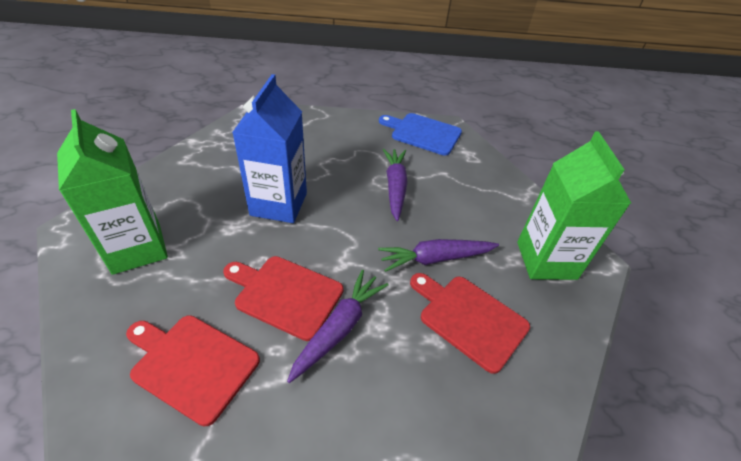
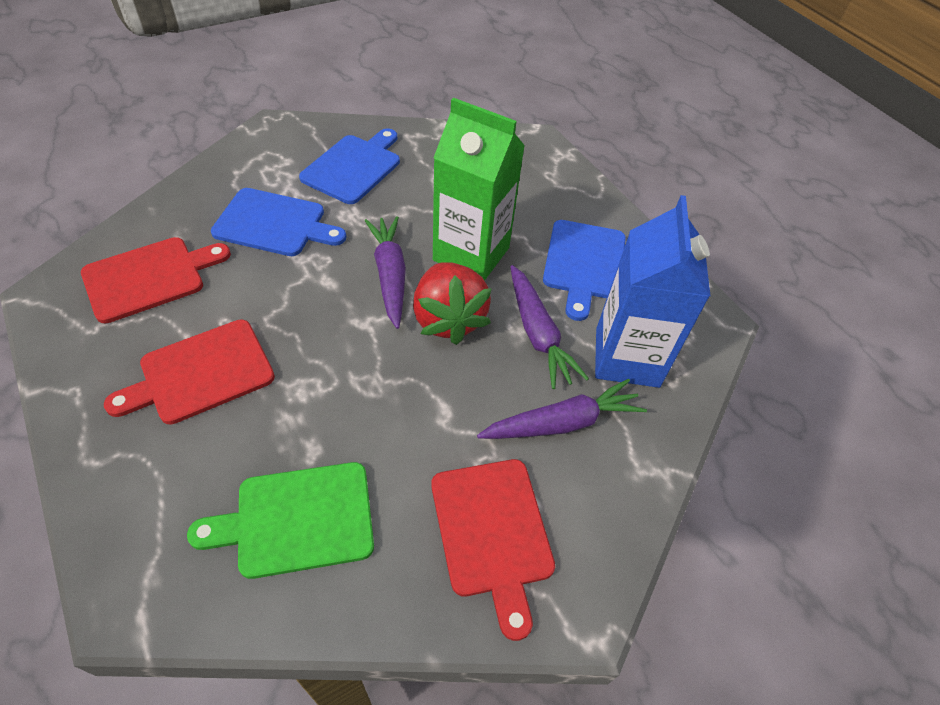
blue cutting board: 1 -> 3
green carton: 2 -> 1
green cutting board: 0 -> 1
red strawberry: 0 -> 1

